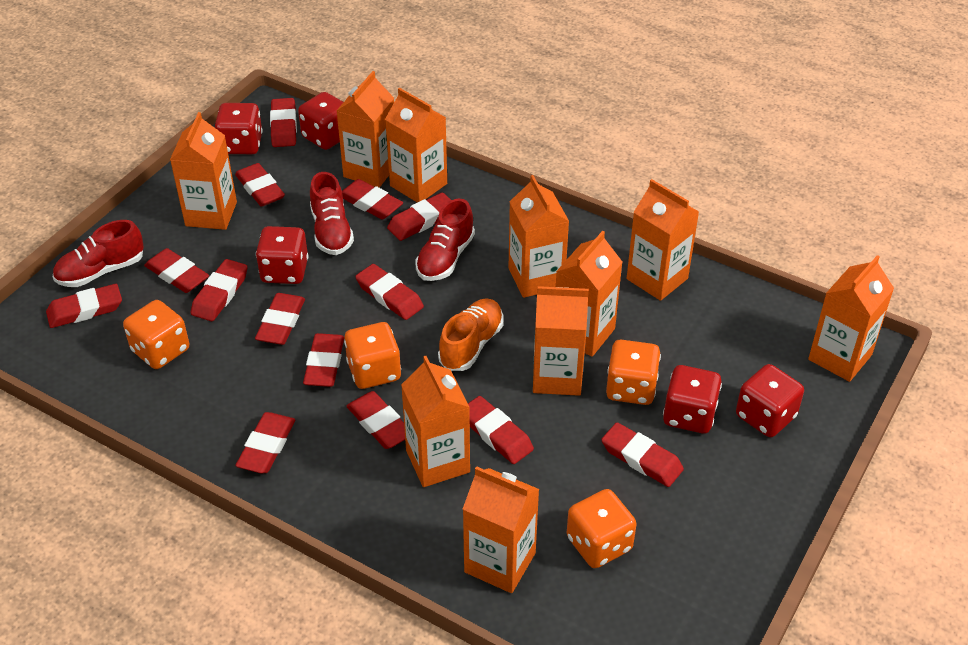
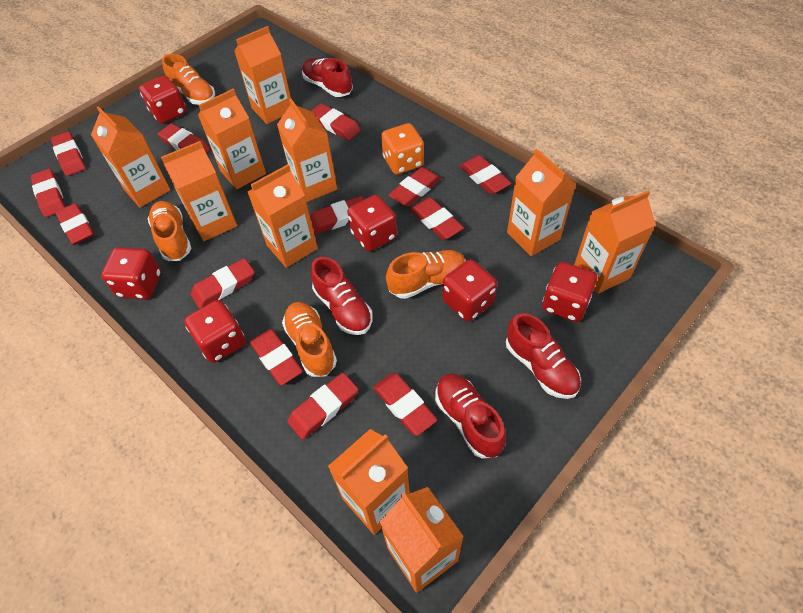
orange dice: 4 -> 1
orange shoe: 1 -> 4
red dice: 5 -> 6
red eraser: 14 -> 13
red shoe: 3 -> 4

